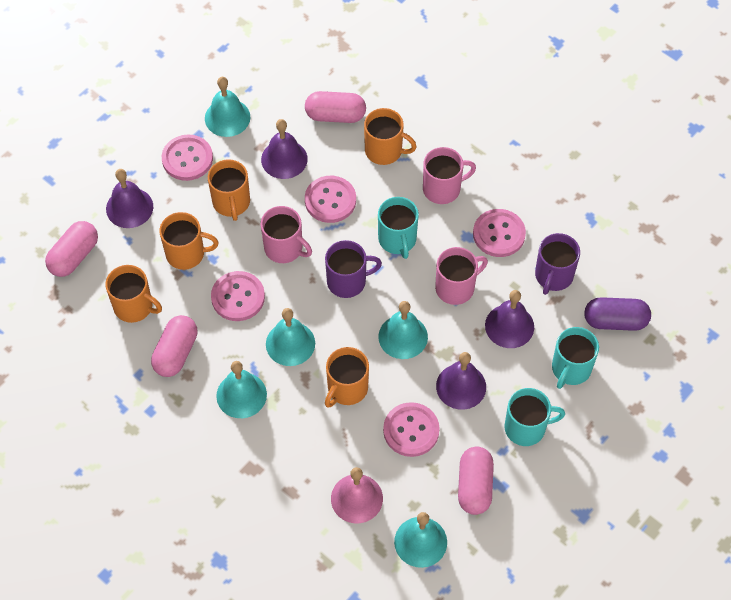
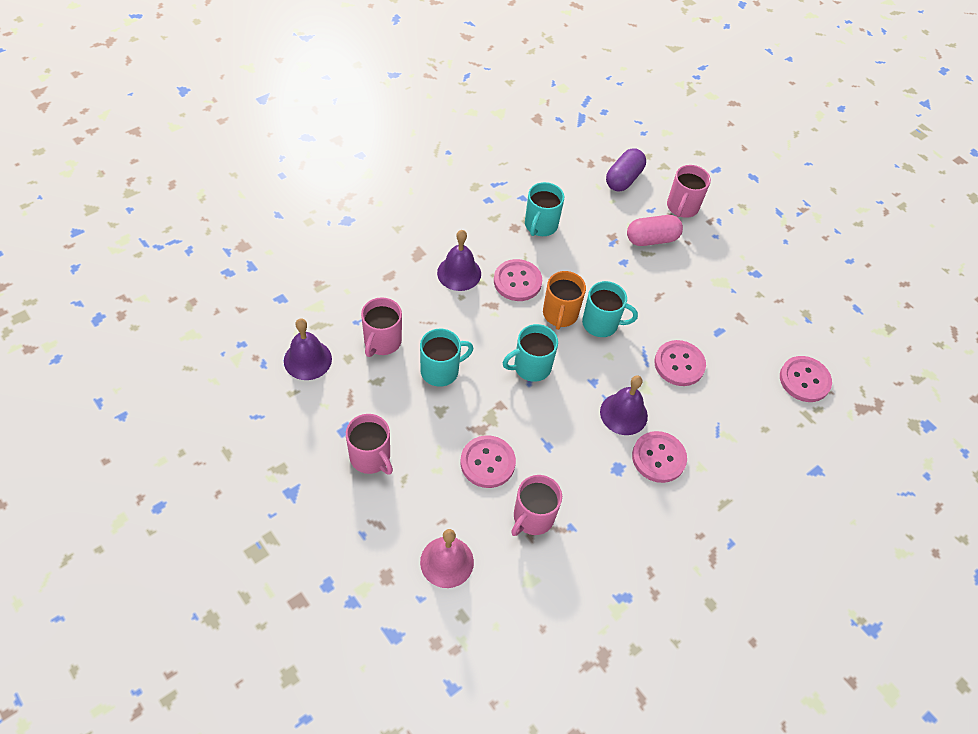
orange mug: 5 -> 1
pink capsule: 4 -> 1
pink mug: 3 -> 4
purple bell: 4 -> 3
purple mug: 2 -> 0
turquoise bell: 5 -> 0
turquoise mug: 3 -> 4

